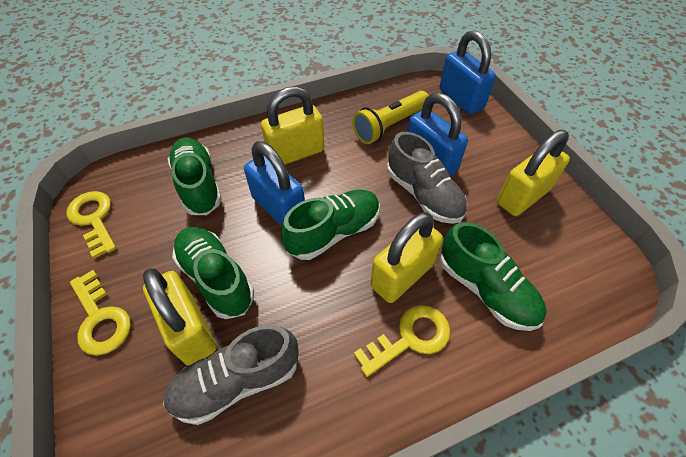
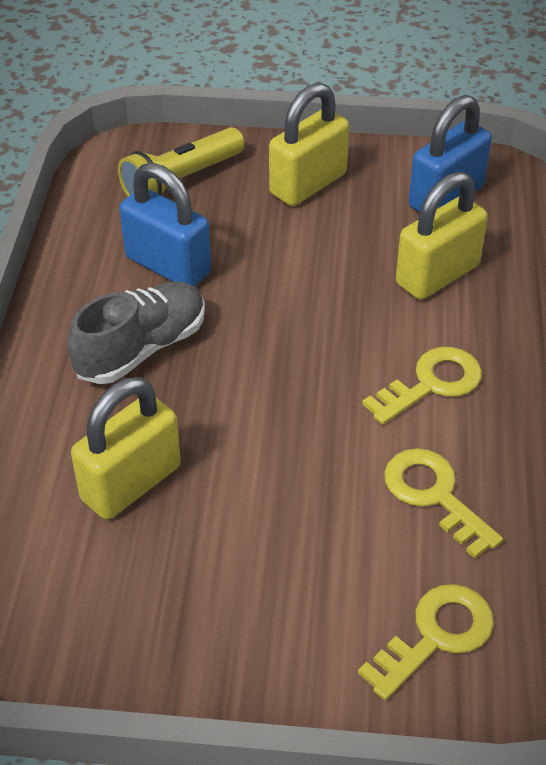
blue padlock: 3 -> 2
green shoe: 4 -> 0
grey shoe: 2 -> 1
yellow padlock: 4 -> 3

